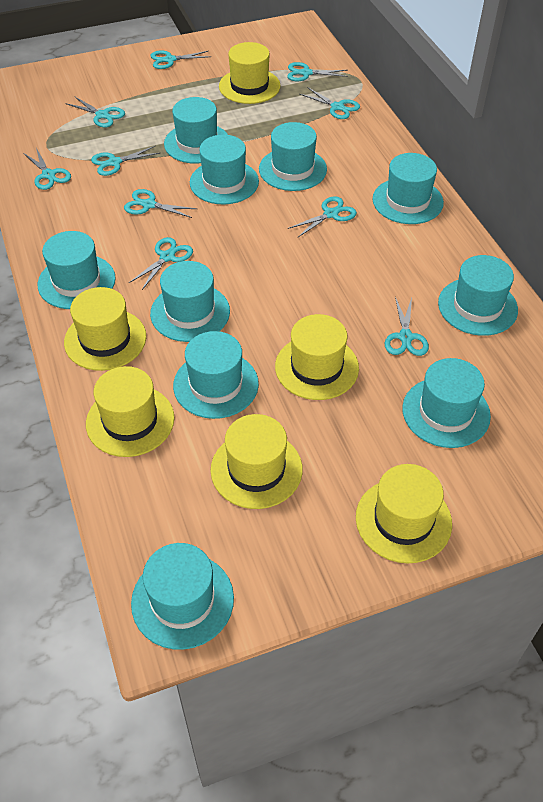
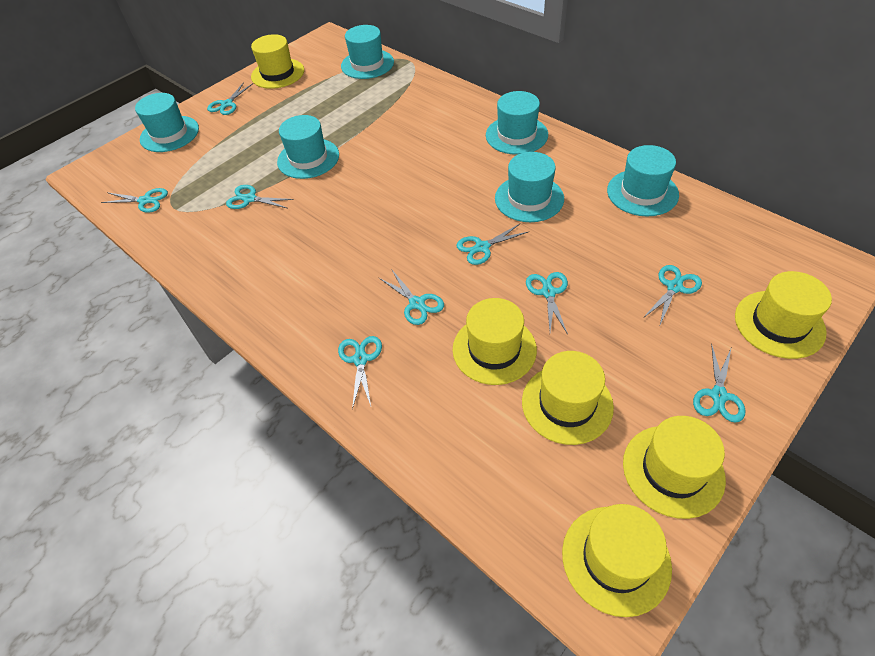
turquoise hat: 10 -> 6
turquoise scissors: 10 -> 9

